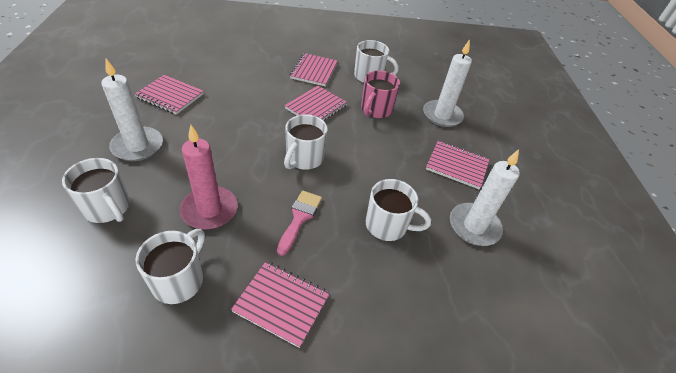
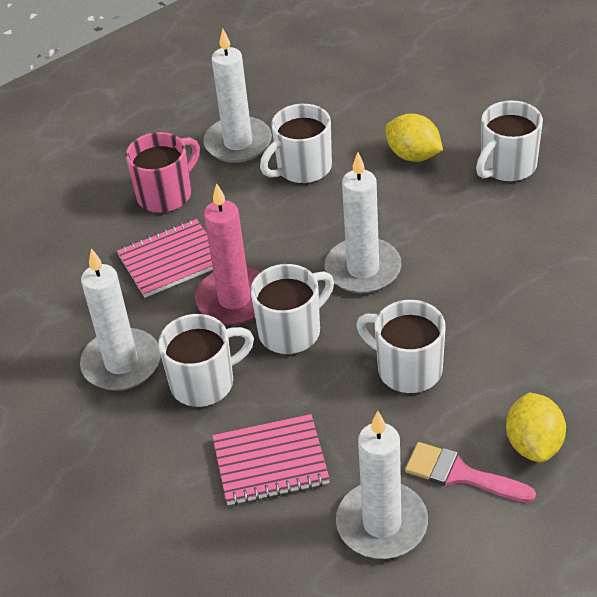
pink notebook: 5 -> 2
white candle: 3 -> 4
yellow lemon: 0 -> 2

